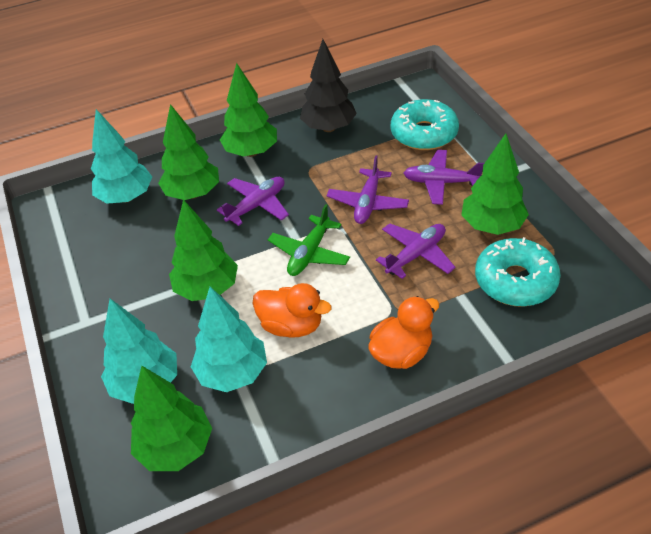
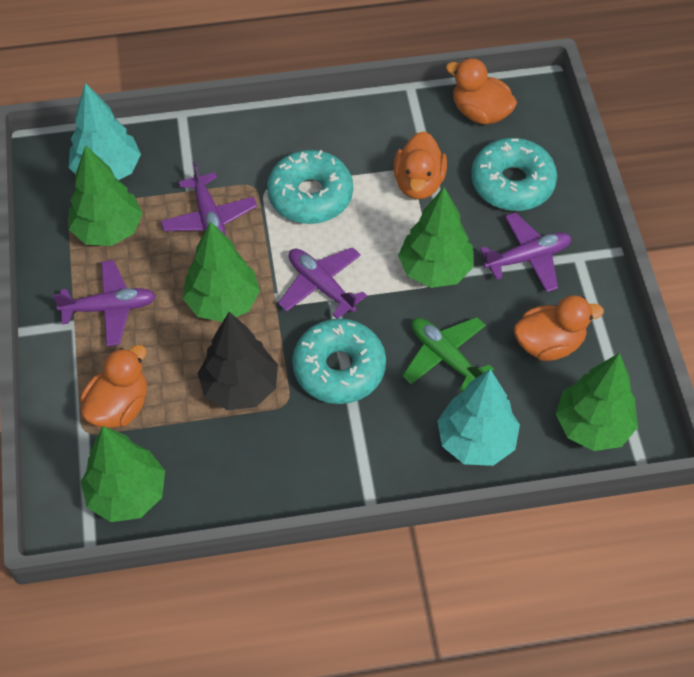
orange duck: 2 -> 4
turquoise donut: 2 -> 3
turquoise tree: 3 -> 2

